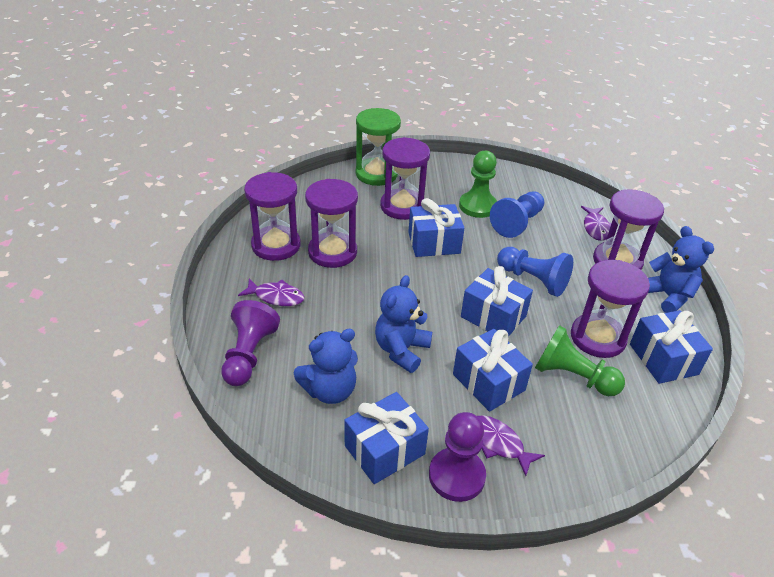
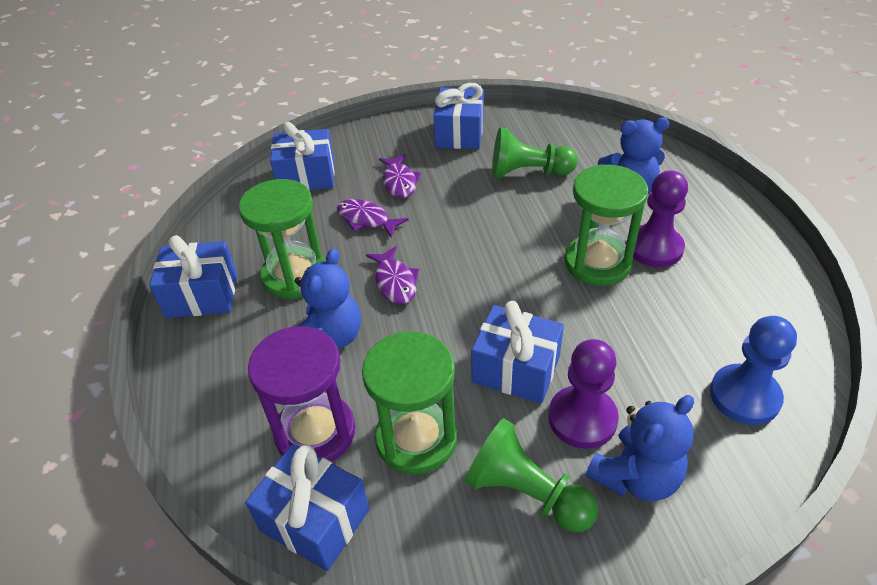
blue pawn: 2 -> 1
green hourglass: 1 -> 3
purple hourglass: 5 -> 1

